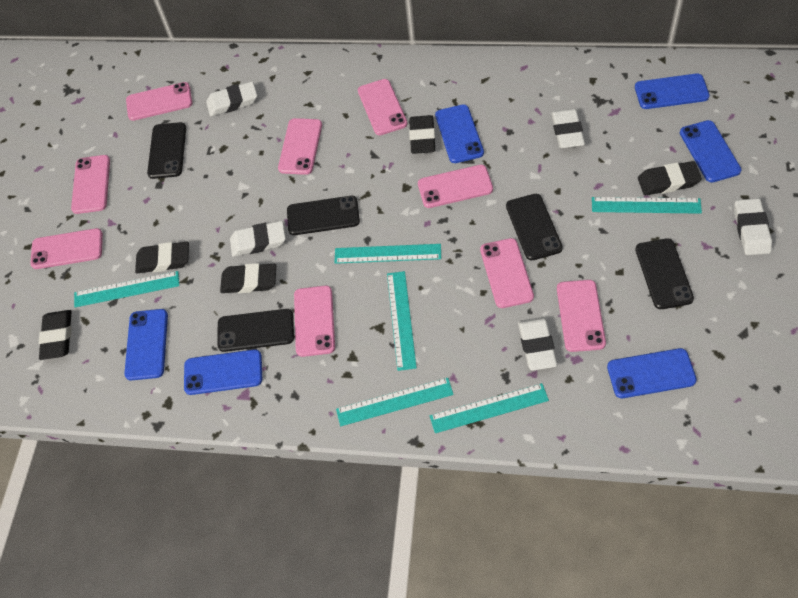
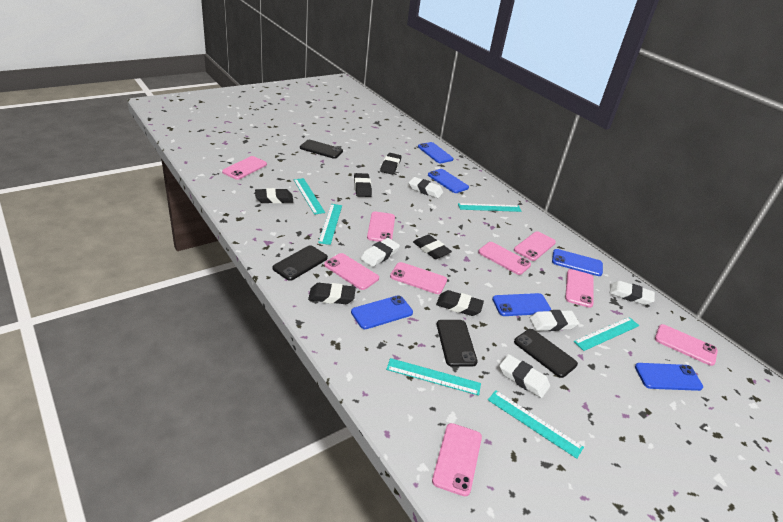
black eraser: 5 -> 6
black phone: 5 -> 4

